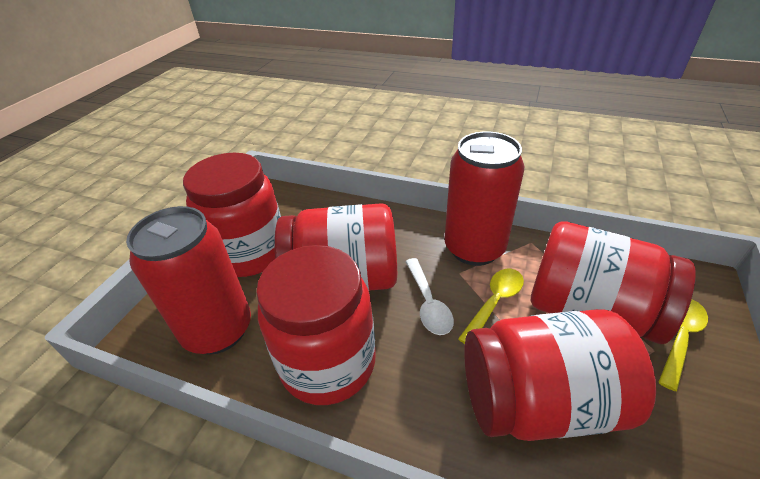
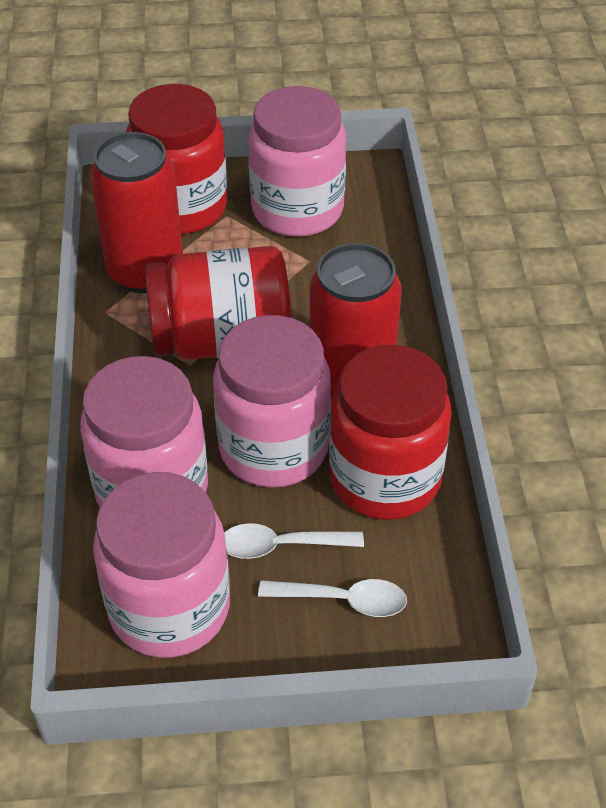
pink jar: 0 -> 4
red jar: 5 -> 3
white spoon: 1 -> 2
yellow spoon: 2 -> 0

